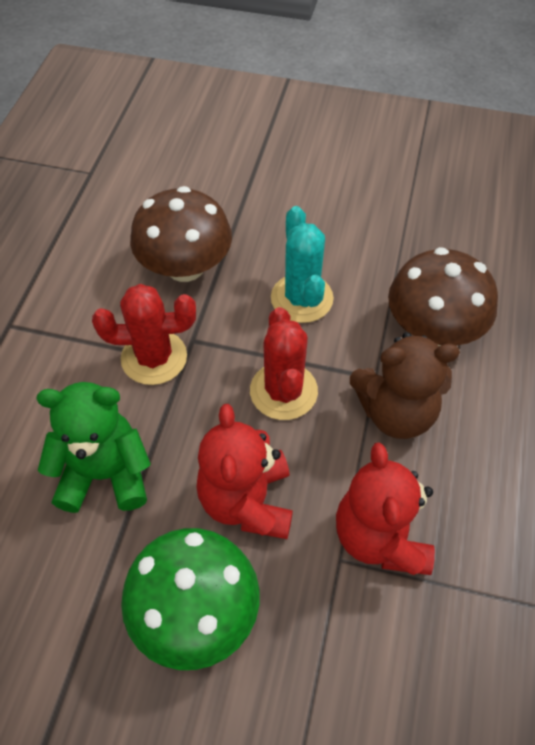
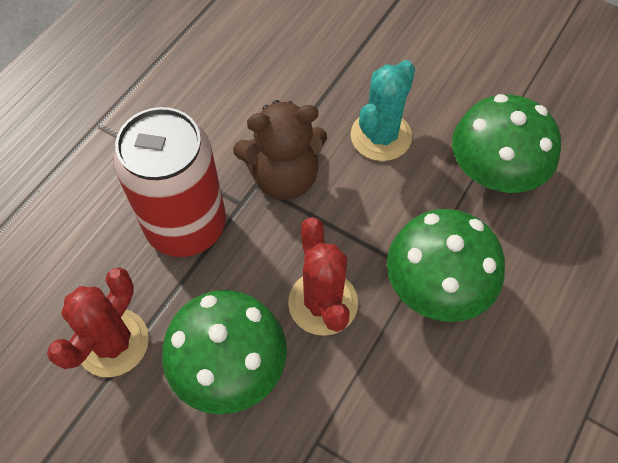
brown mushroom: 2 -> 0
green mushroom: 1 -> 3
green teddy bear: 1 -> 0
red can: 0 -> 1
red teddy bear: 2 -> 0

